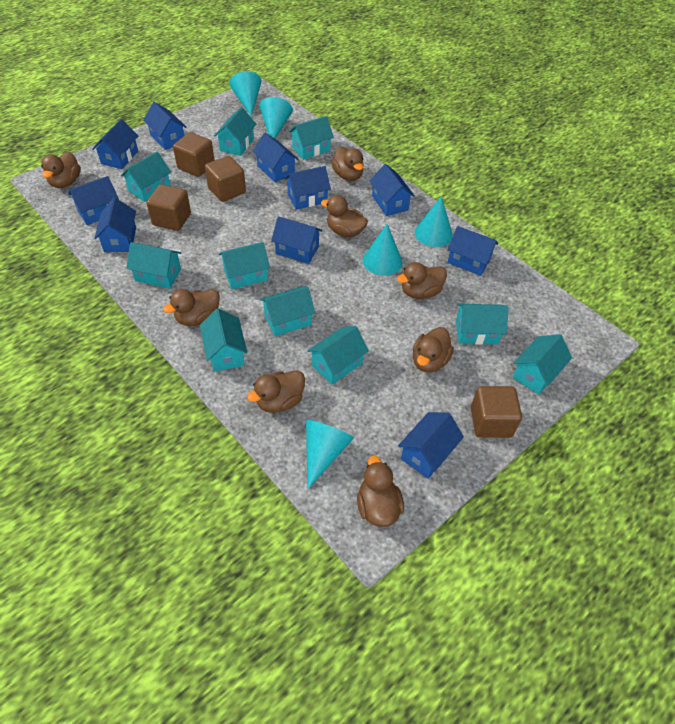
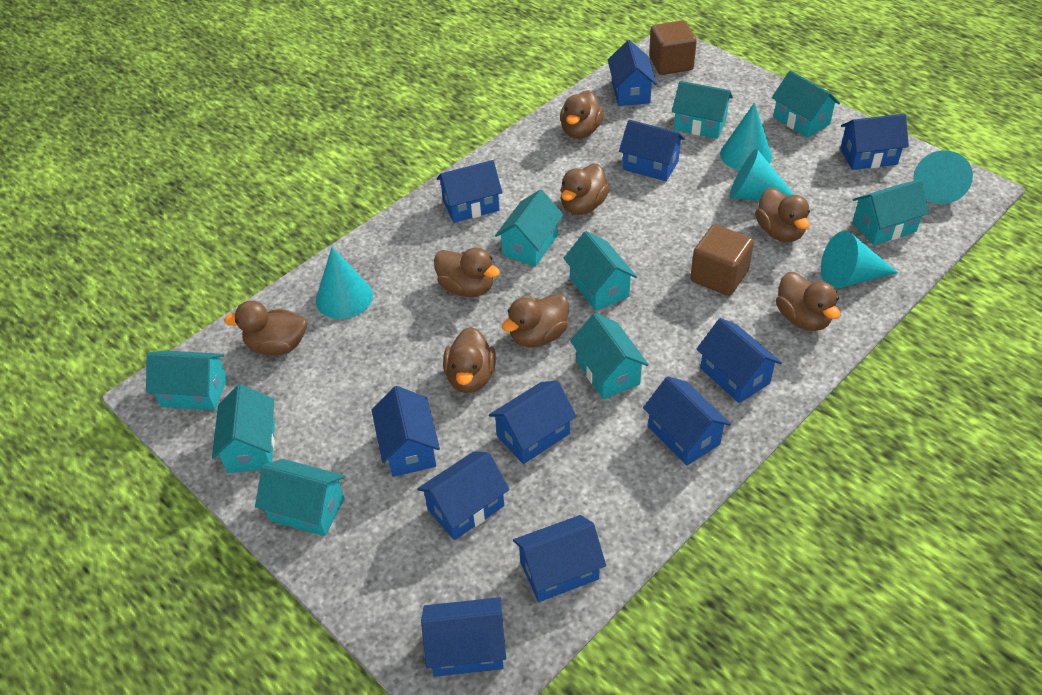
blue house: 10 -> 11
brown cube: 4 -> 2
turquoise house: 10 -> 9

